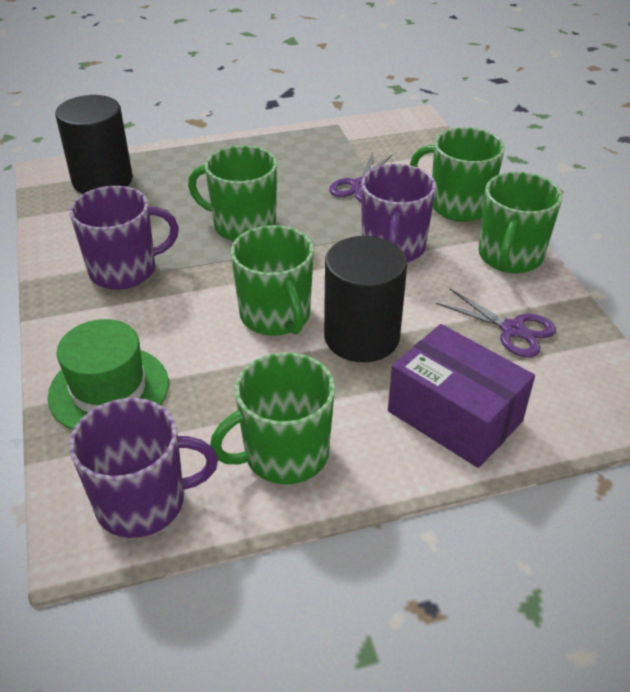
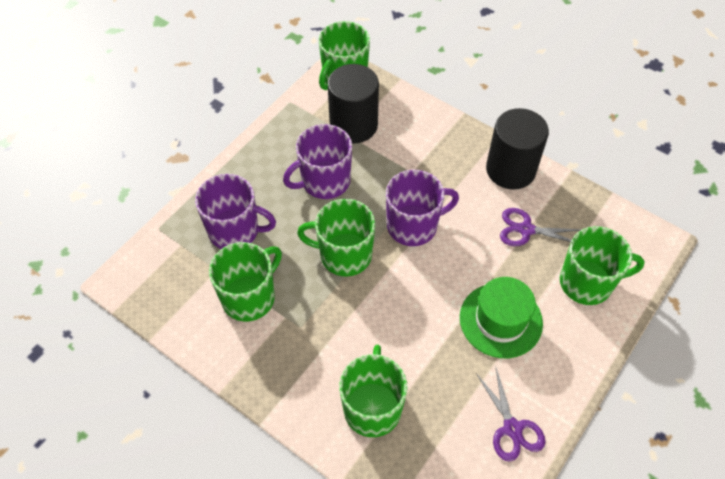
purple box: 1 -> 0

